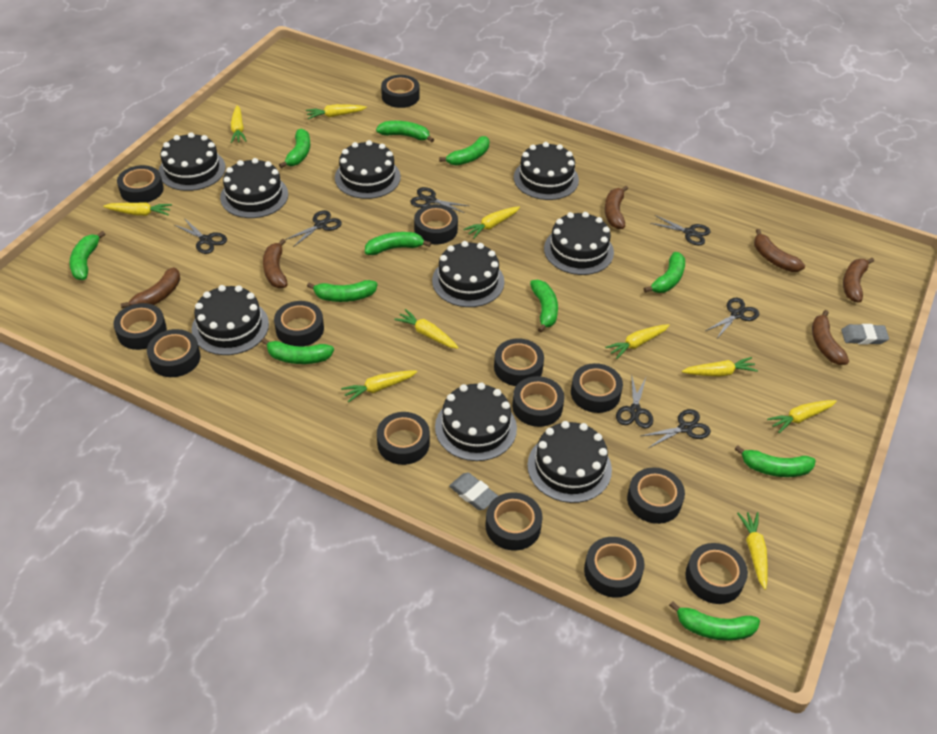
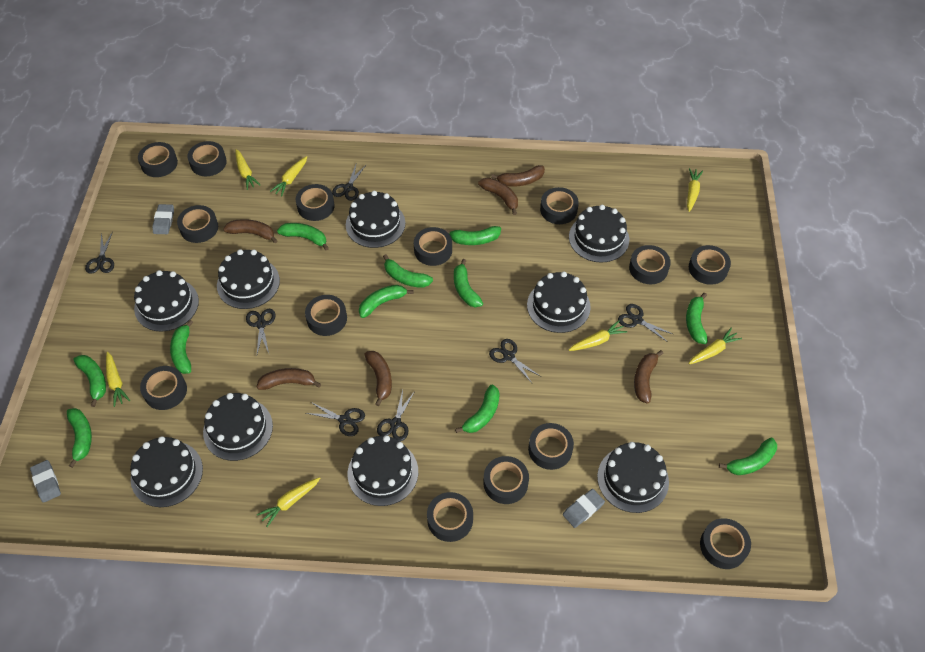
grey eraser: 2 -> 3
yellow carrot: 10 -> 7

